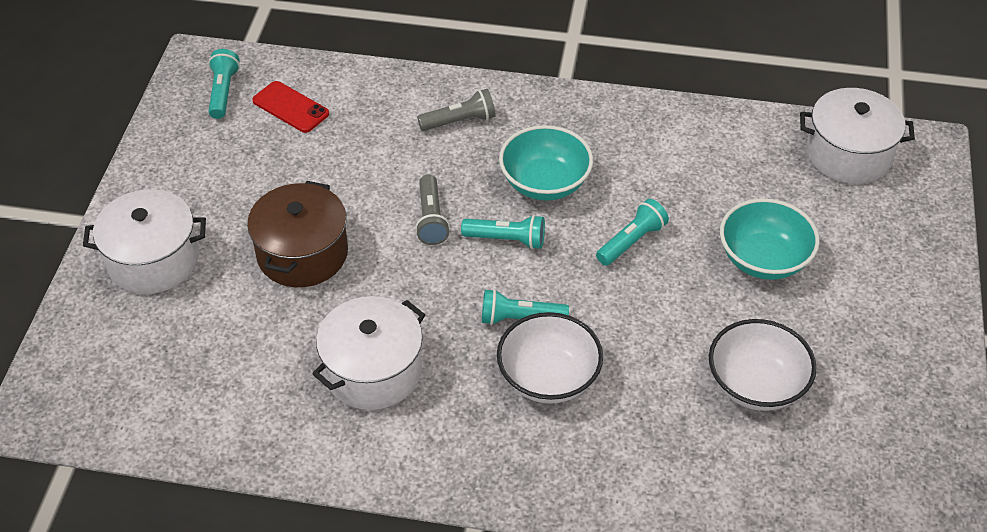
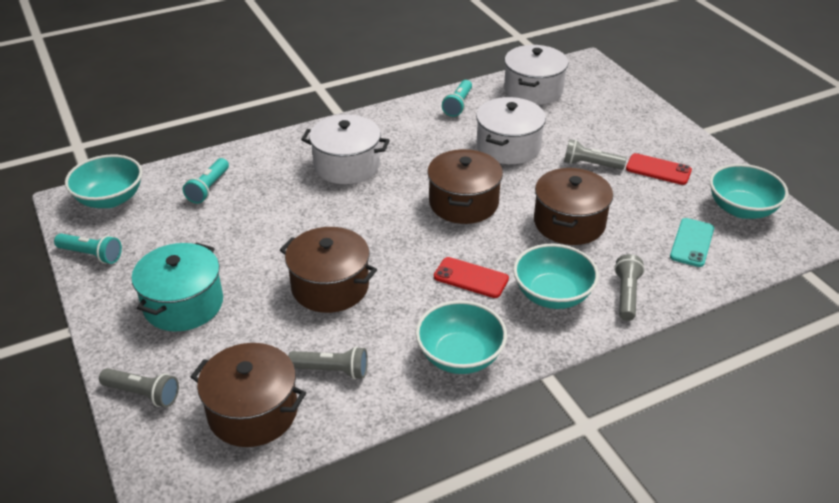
brown pot: 1 -> 4
grey flashlight: 2 -> 4
red phone: 1 -> 2
turquoise bowl: 2 -> 4
turquoise flashlight: 4 -> 3
turquoise phone: 0 -> 1
turquoise pot: 0 -> 1
white bowl: 2 -> 0

